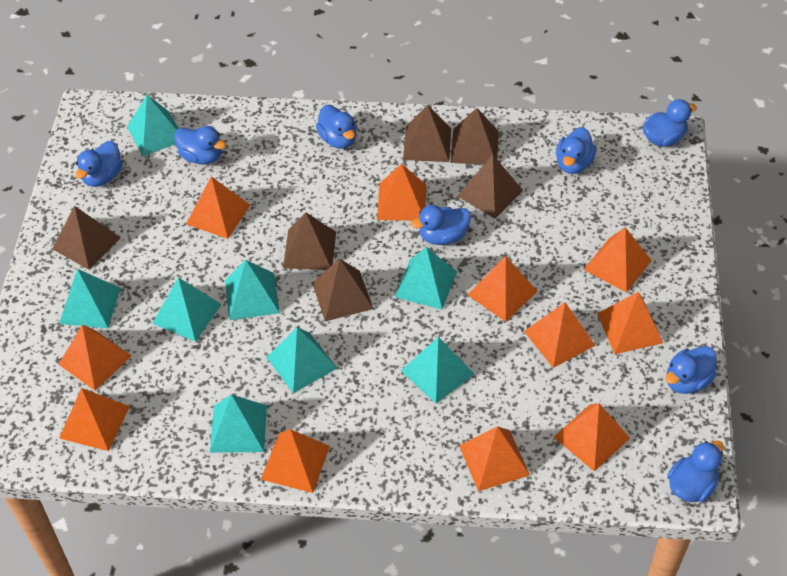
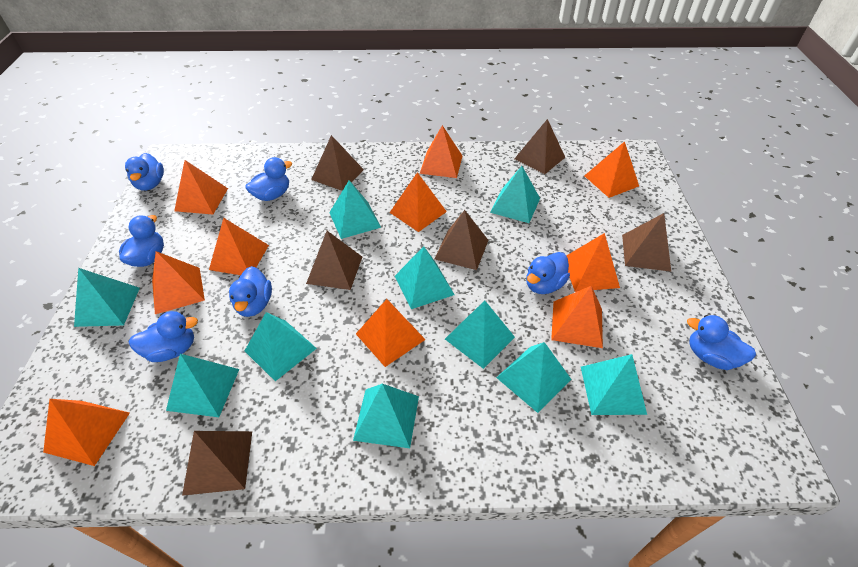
blue duck: 8 -> 7
orange pyramid: 11 -> 10
turquoise pyramid: 8 -> 10

